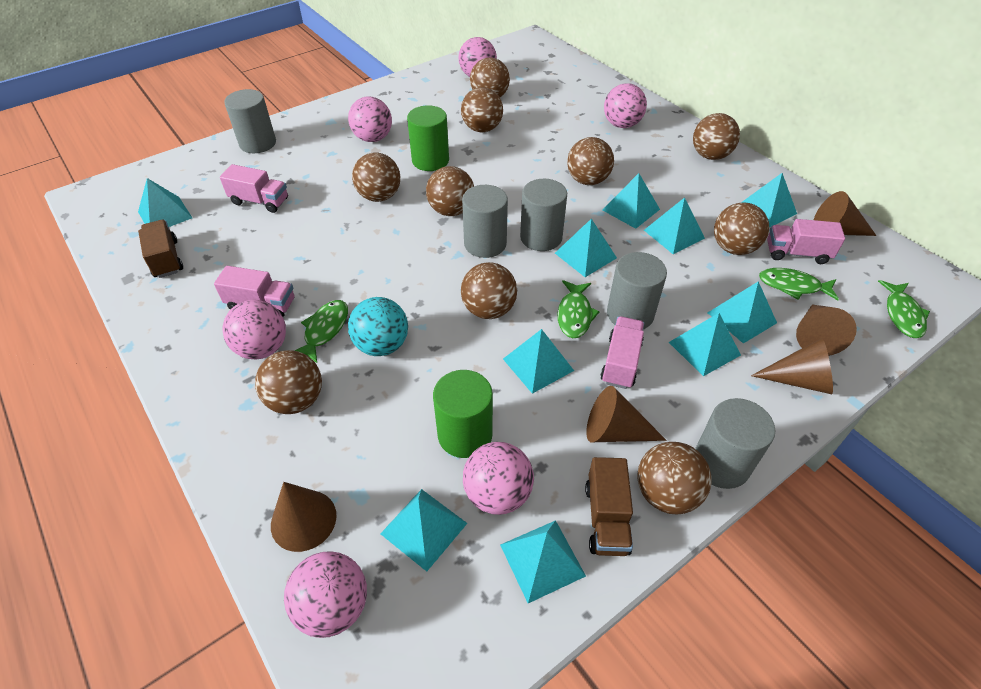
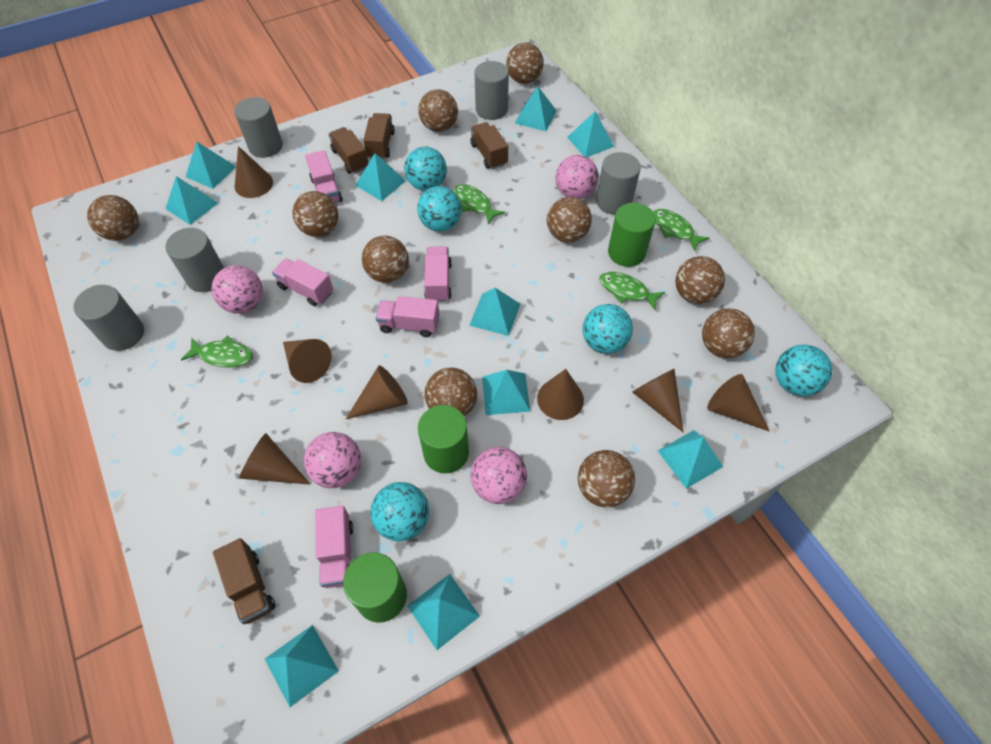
brown cone: 5 -> 7
brown truck: 2 -> 4
green cylinder: 2 -> 3
pink ball: 6 -> 4
pink truck: 4 -> 5
turquoise ball: 1 -> 5

